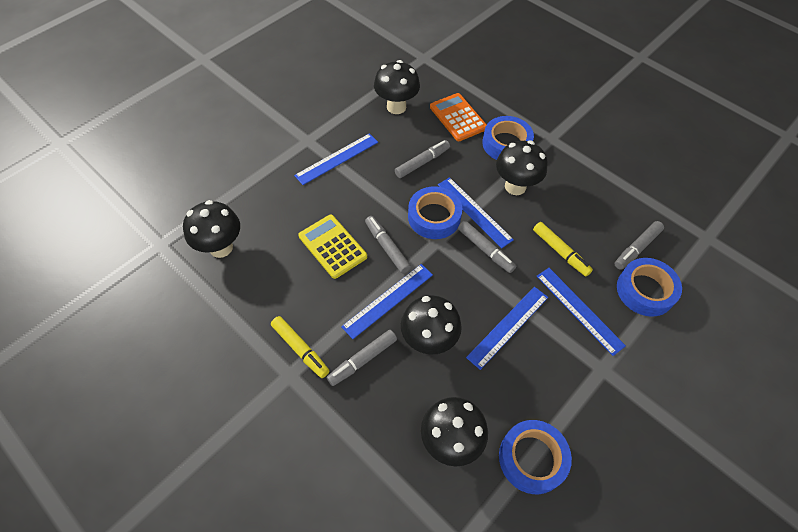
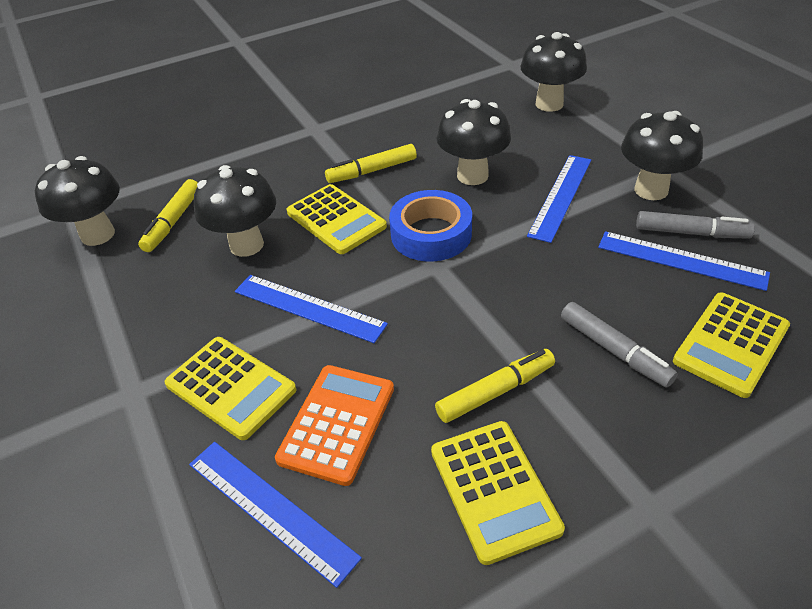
blue ruler: 5 -> 4
blue tape: 4 -> 1
grey marker: 5 -> 2
yellow calculator: 1 -> 4
yellow marker: 2 -> 3

